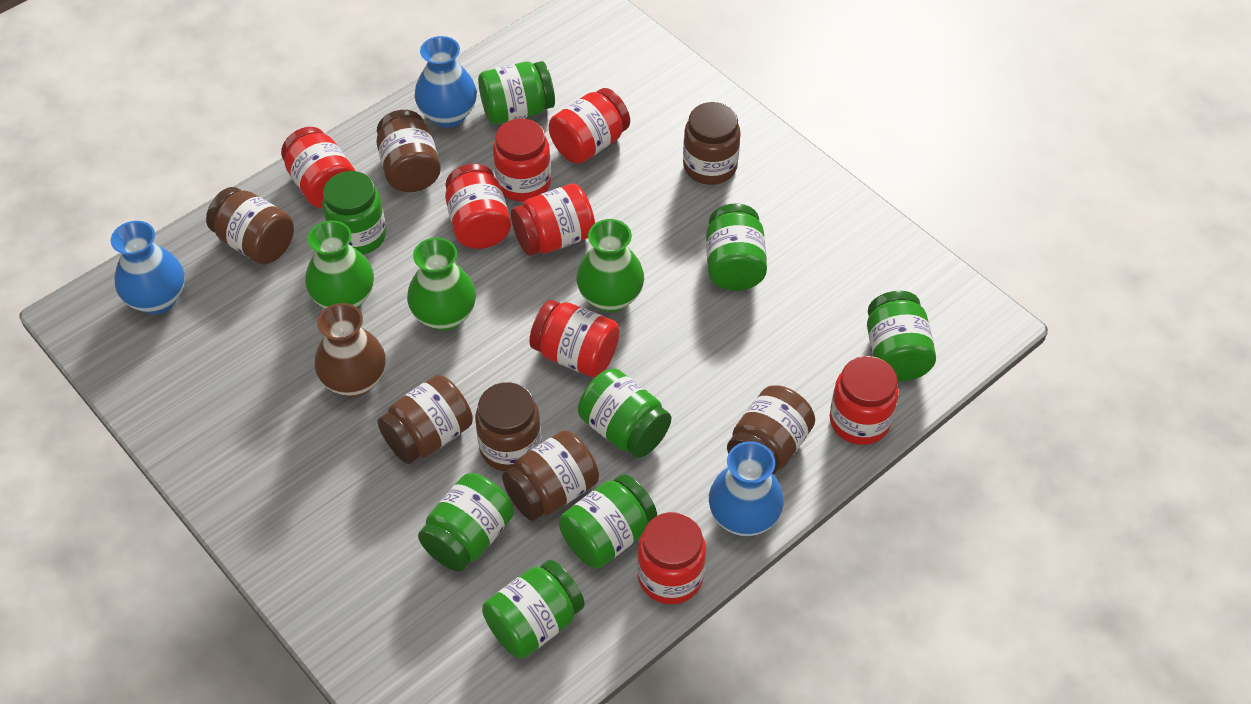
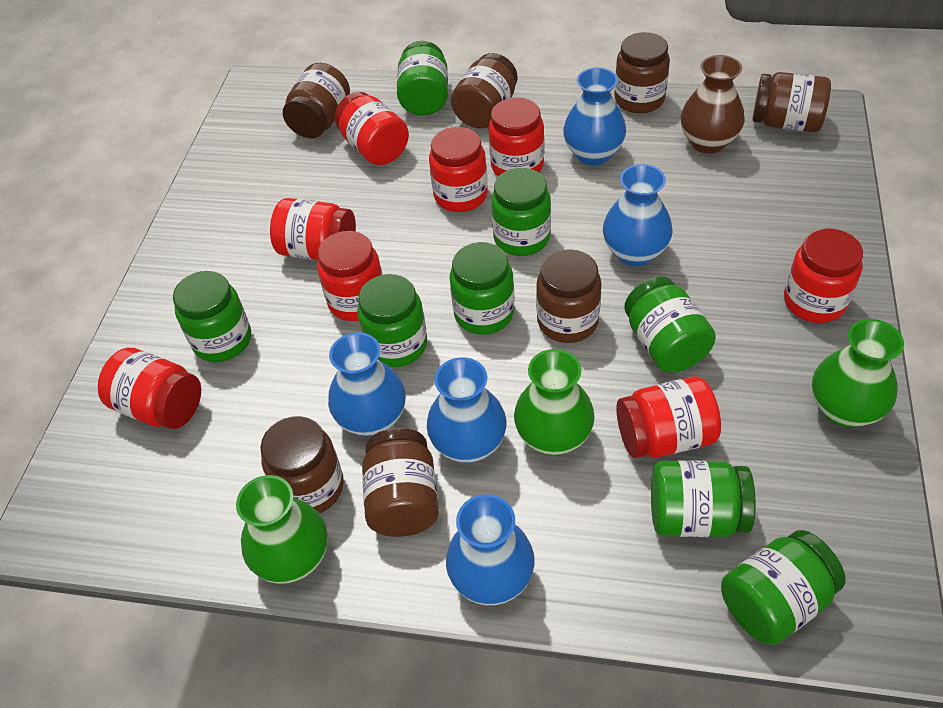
blue vase: 3 -> 5

